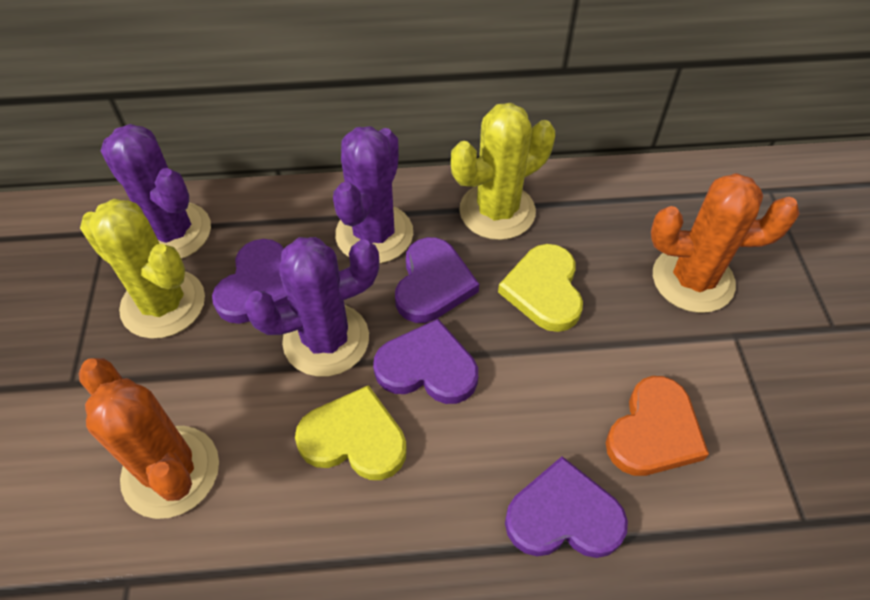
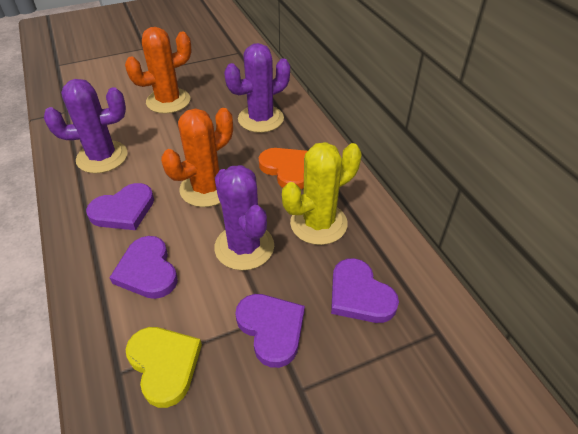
yellow cactus: 2 -> 1
yellow heart: 2 -> 1

